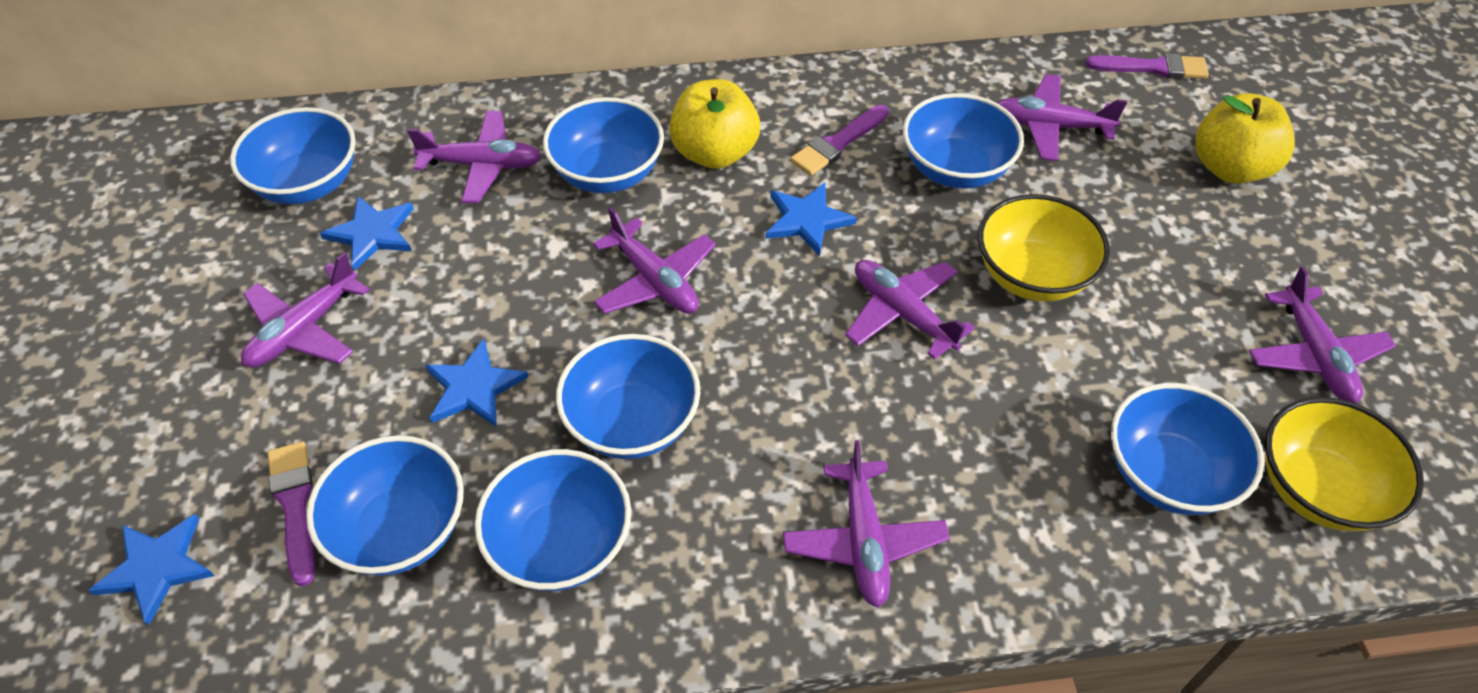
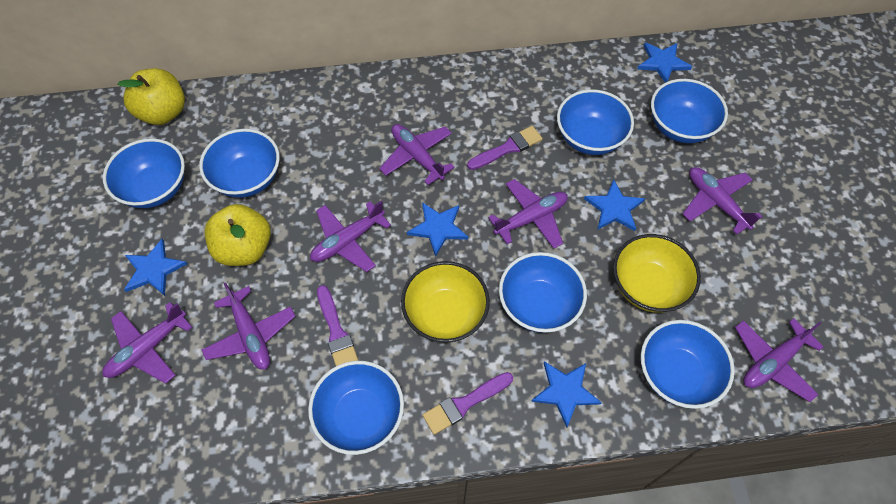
blue star: 4 -> 5

